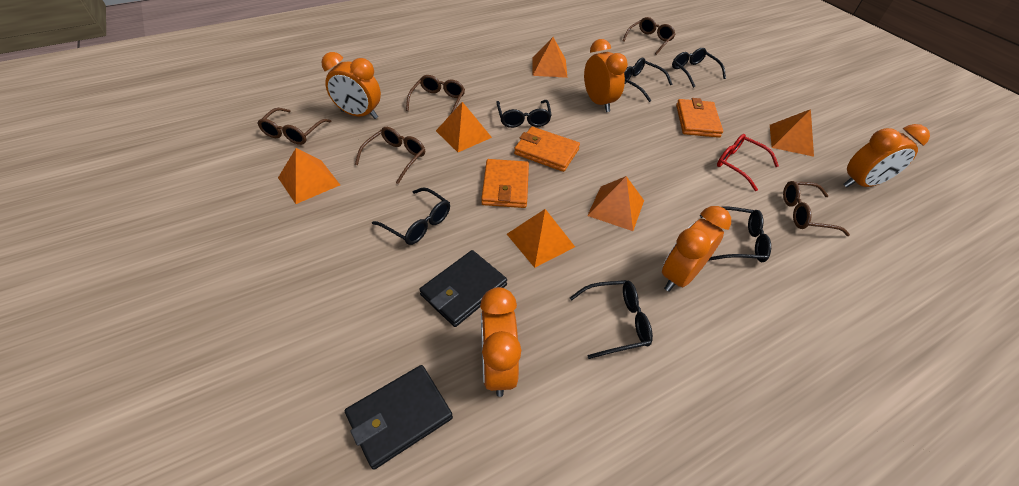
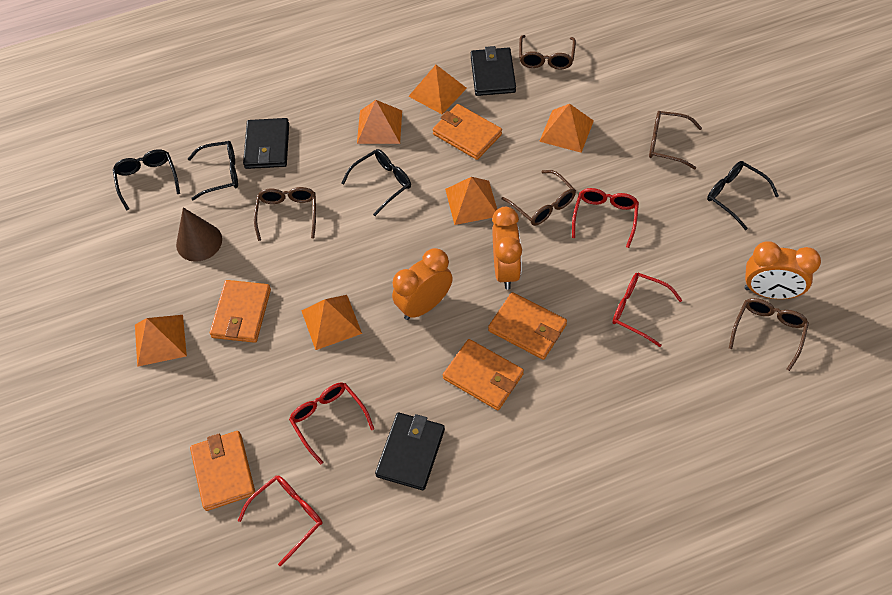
black glasses: 6 -> 4
black wallet: 2 -> 3
brown cone: 0 -> 1
orange clock: 5 -> 3
orange wallet: 3 -> 5
red glasses: 1 -> 4

